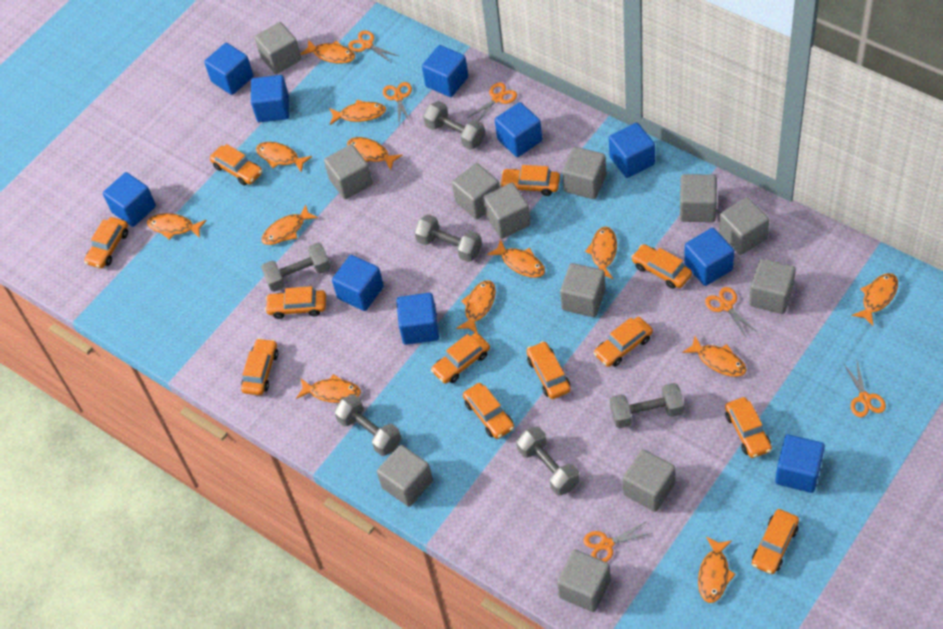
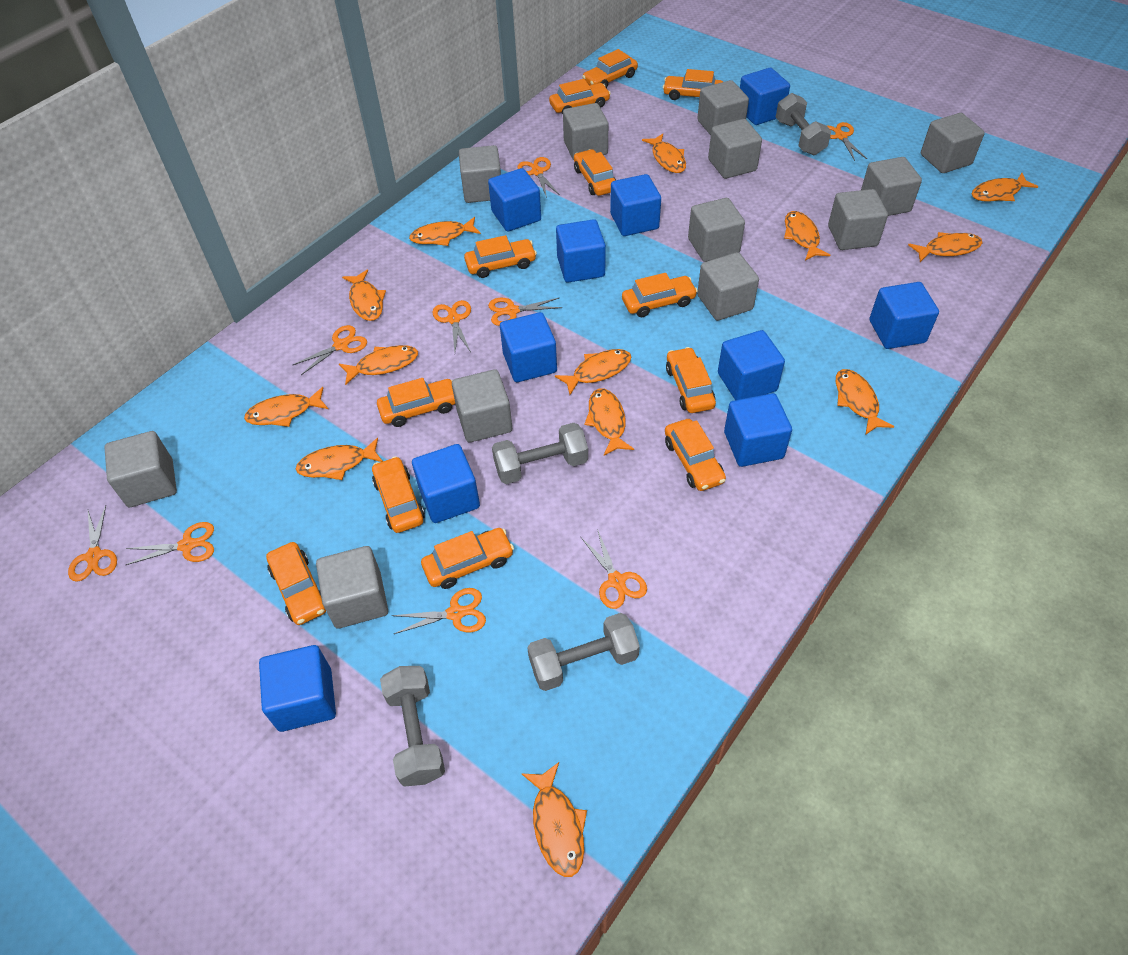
grey dumbbell: 6 -> 4
orange scissors: 6 -> 9

